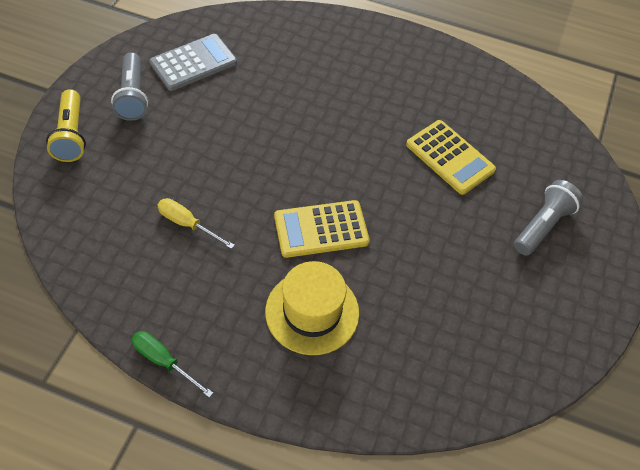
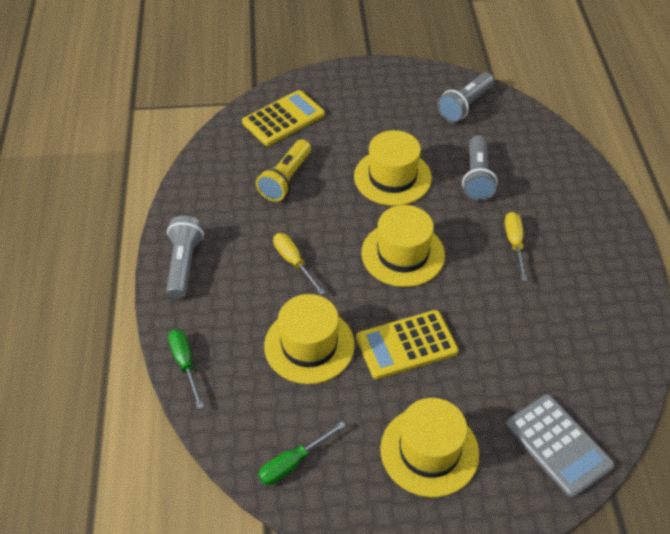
green screwdriver: 1 -> 2
grey flashlight: 2 -> 3
yellow hat: 1 -> 4
yellow screwdriver: 1 -> 2

